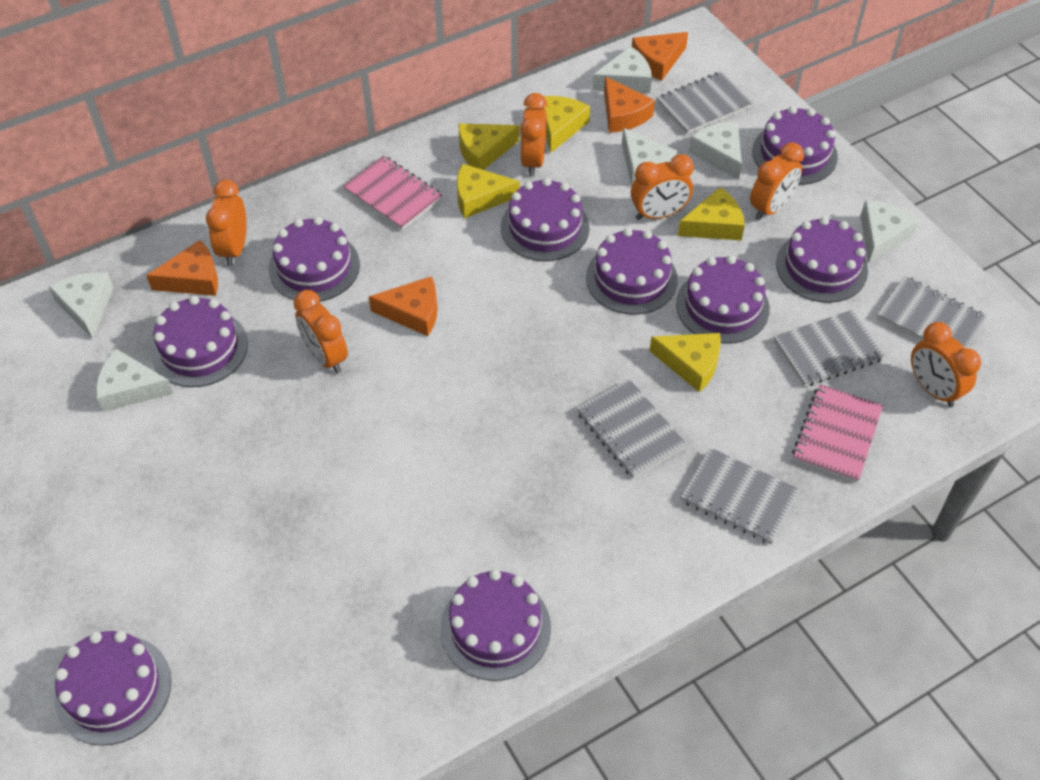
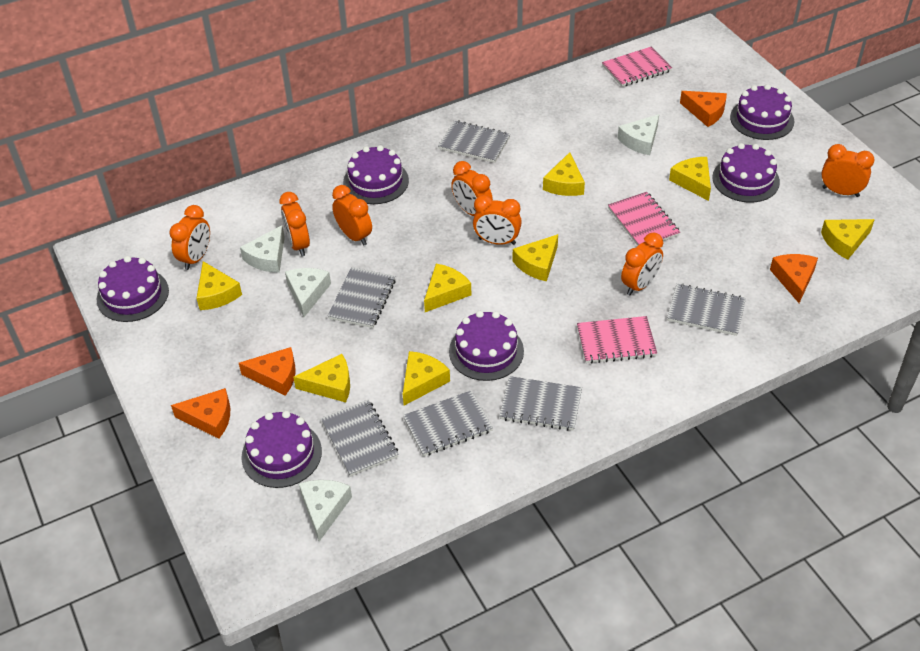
grey notebook: 5 -> 6
orange clock: 6 -> 7
pink notebook: 2 -> 3
purple cake: 9 -> 6
white cheese: 6 -> 4
yellow cheese: 5 -> 8

